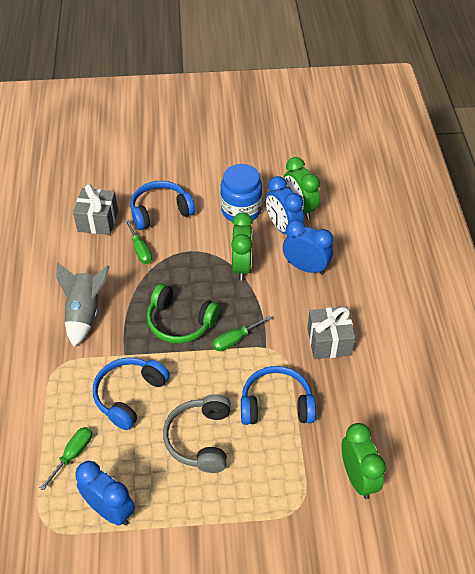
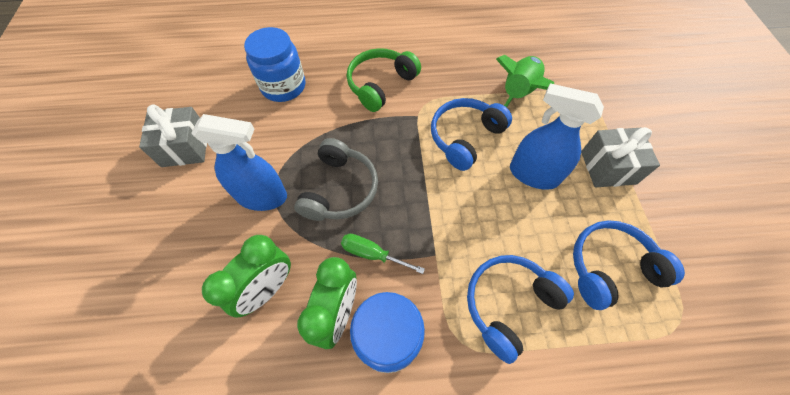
blue clock: 3 -> 0
blue jar: 1 -> 2
blue spray bottle: 0 -> 2
green clock: 3 -> 2
green rocket: 0 -> 1
green screwdriver: 3 -> 1
grey rocket: 1 -> 0

